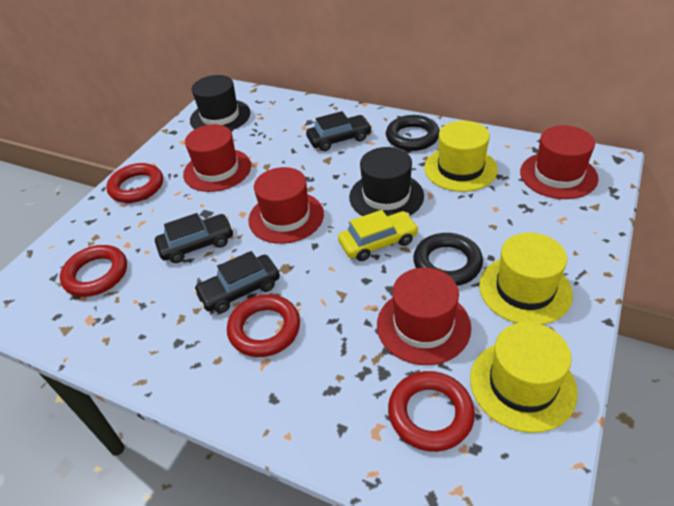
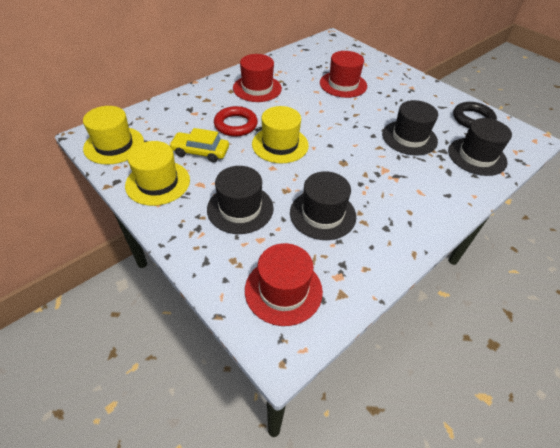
black car: 3 -> 0
black hat: 2 -> 4
black ring: 2 -> 1
red hat: 4 -> 3
red ring: 4 -> 1

